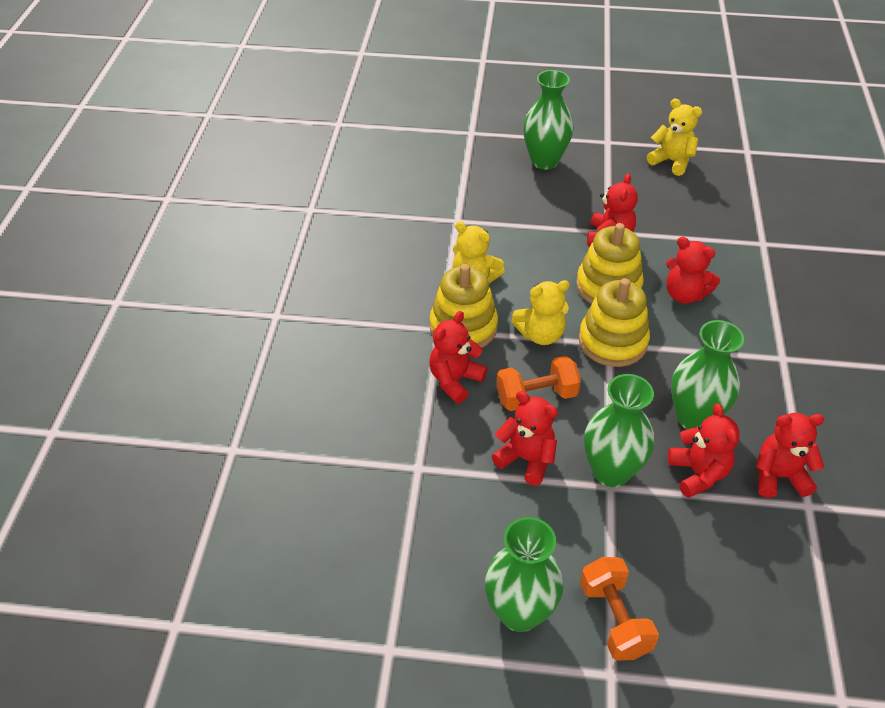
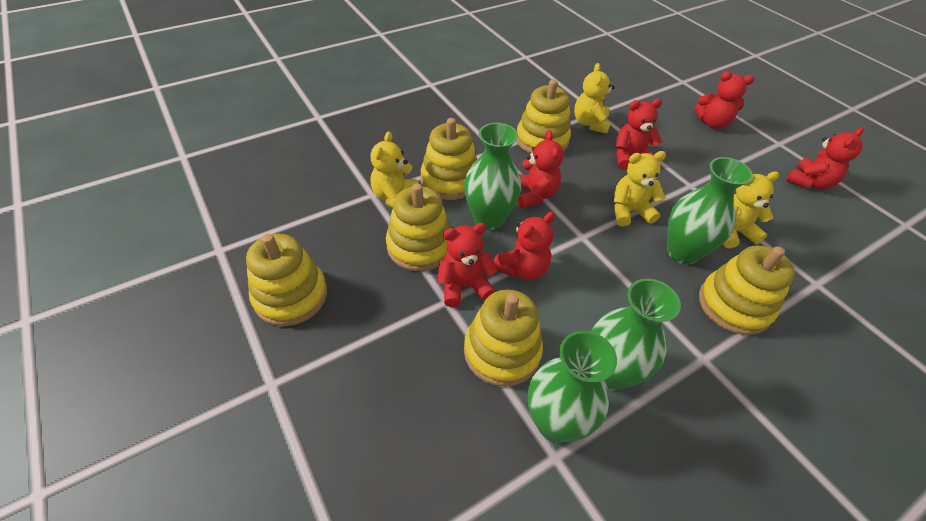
orange dumbbell: 2 -> 0
yellow stacking toy: 3 -> 6
yellow teddy bear: 3 -> 4

